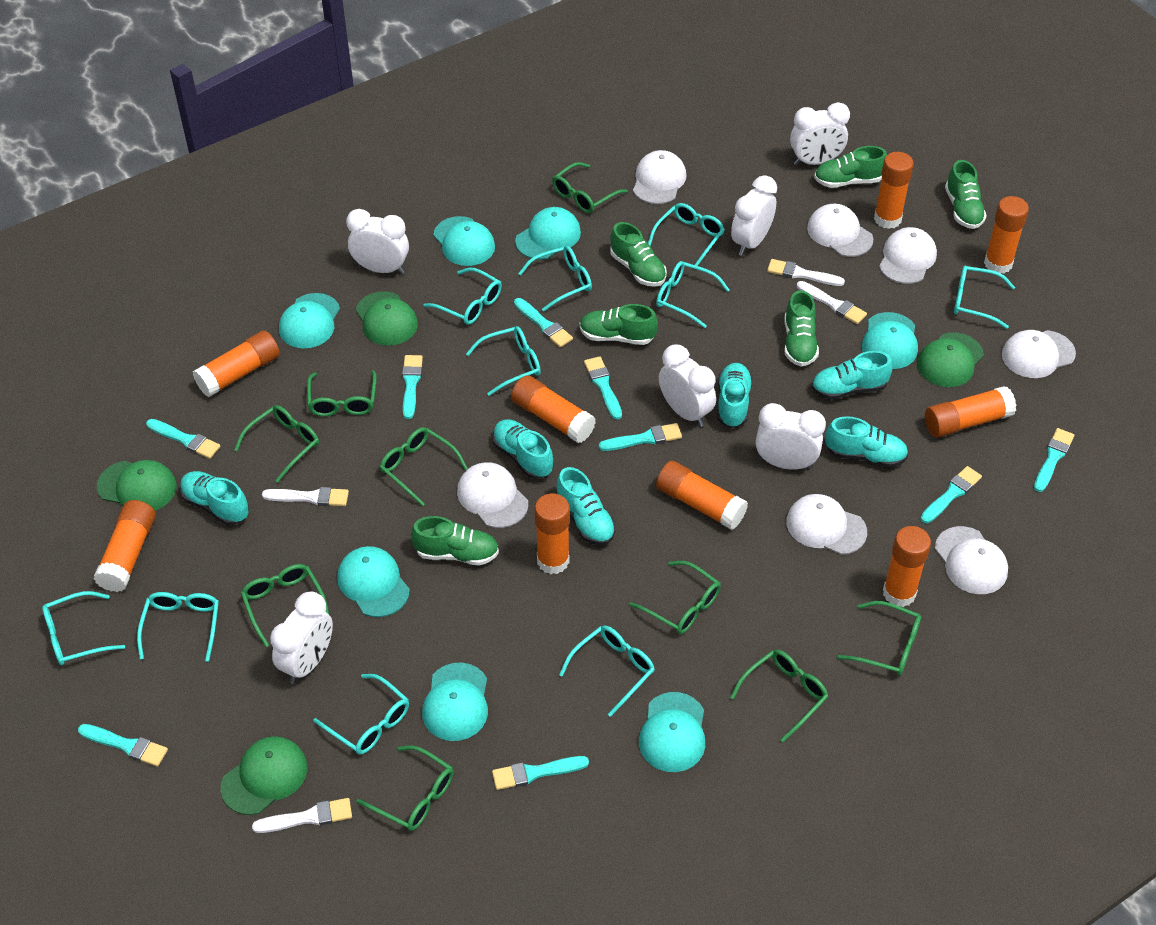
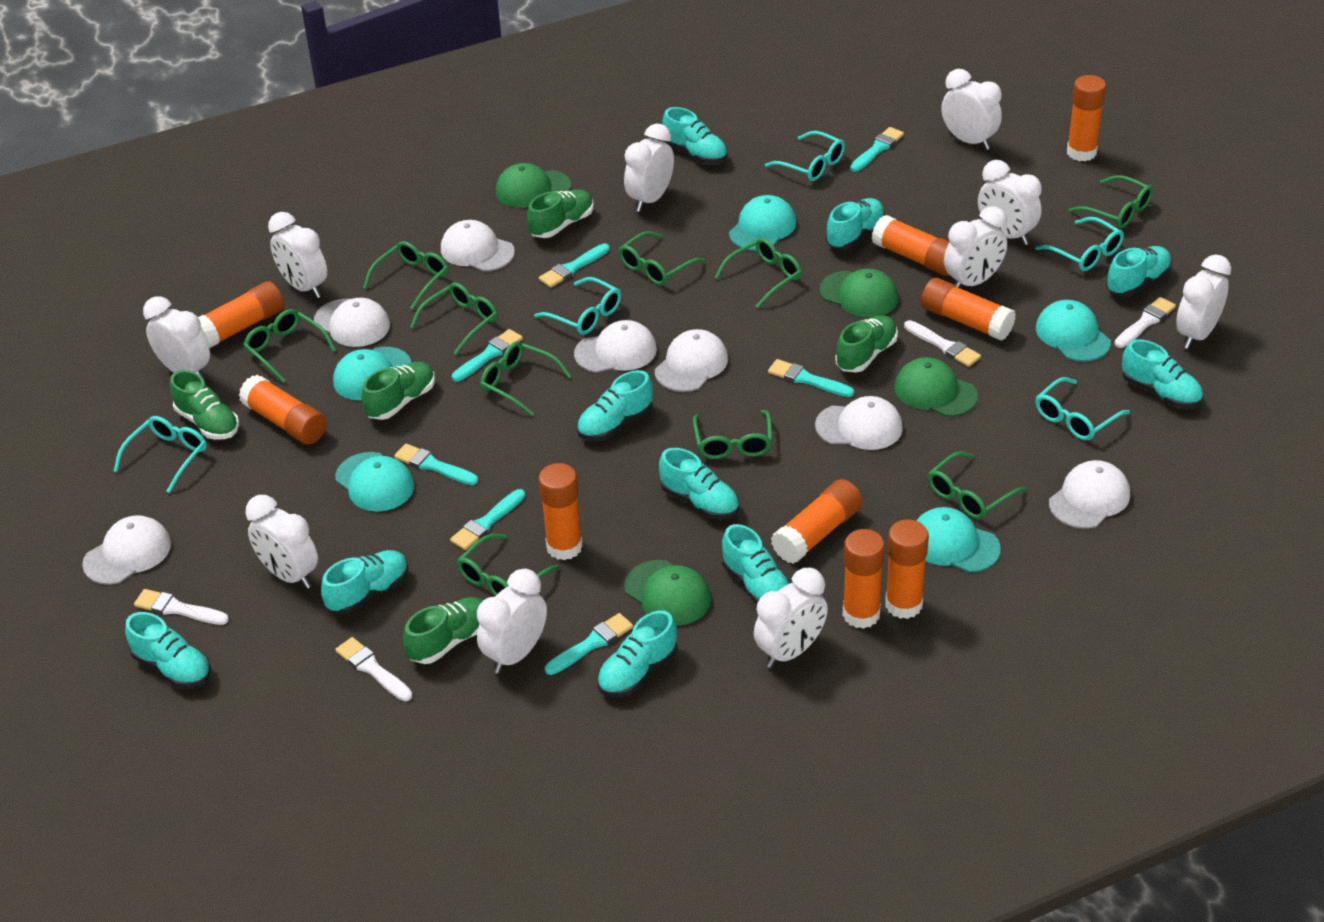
green glasses: 9 -> 10
green shoe: 6 -> 5
turquoise brush: 9 -> 7
turquoise cap: 7 -> 5
turquoise glasses: 10 -> 5
turquoise shoe: 6 -> 10
white clock: 6 -> 10

